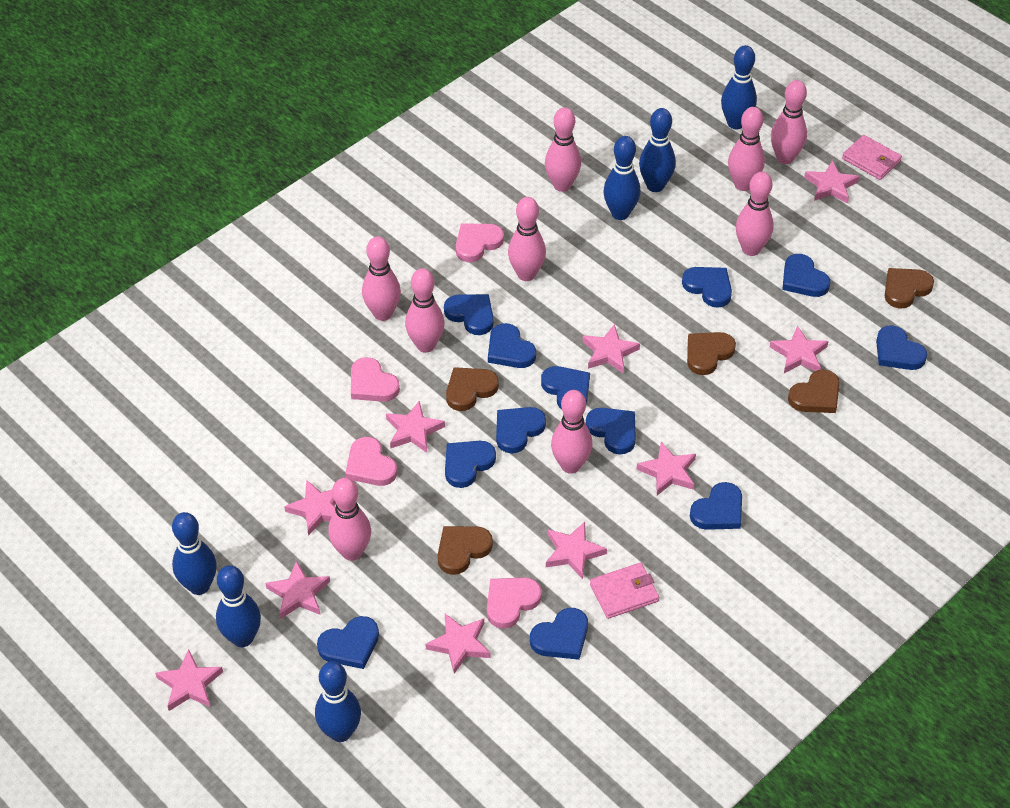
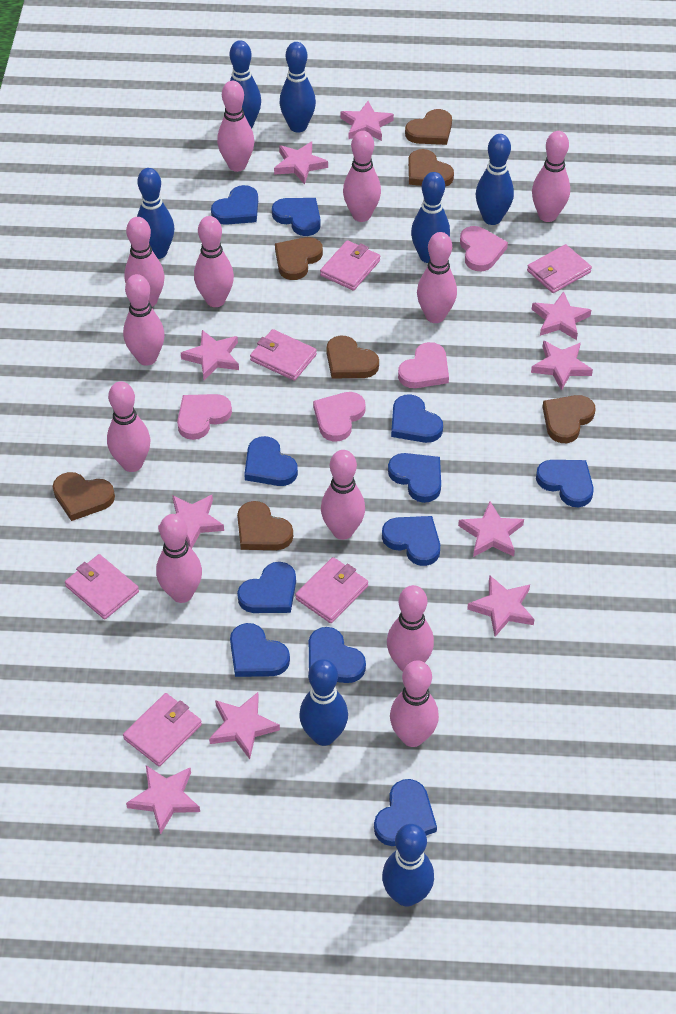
blue bowling pin: 6 -> 7
blue heart: 12 -> 11
brown heart: 5 -> 7
pink bowling pin: 9 -> 12
pink wallet: 2 -> 6

